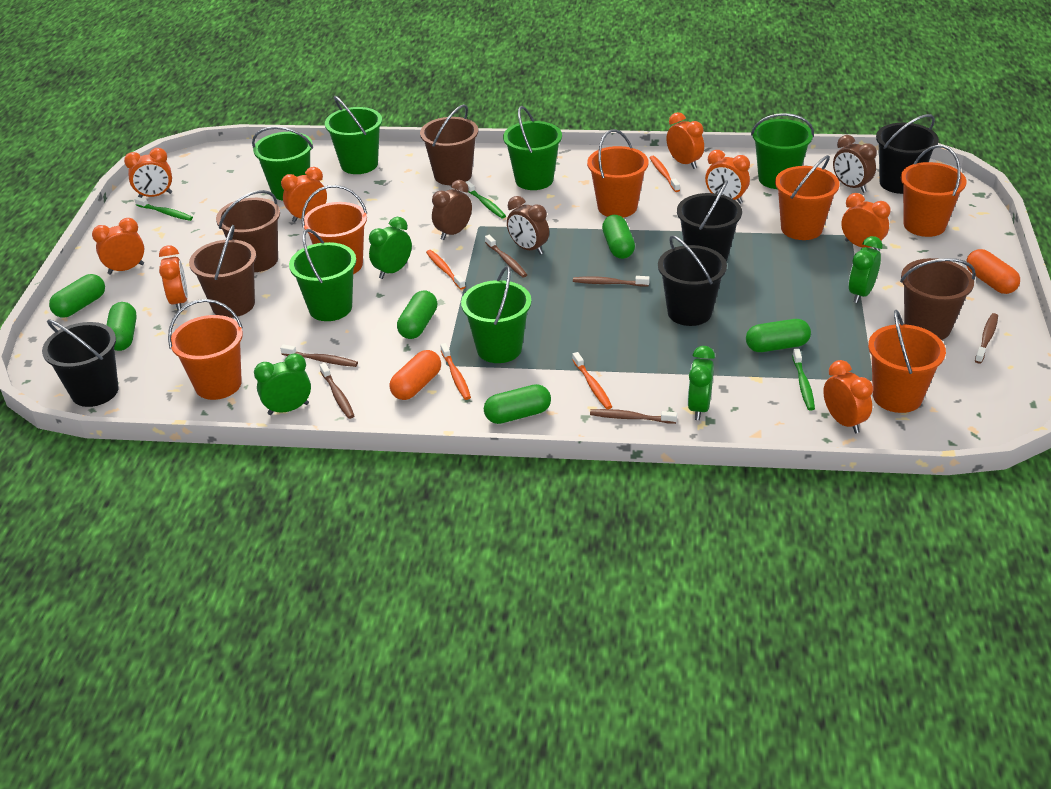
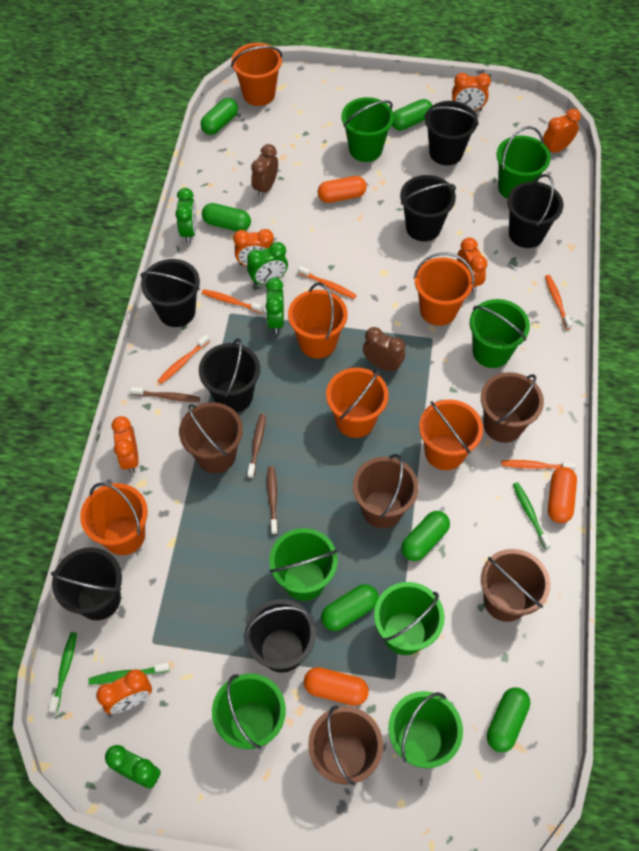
black bucket: 4 -> 7
brown bucket: 4 -> 5
brown clock: 3 -> 2
brown toothbrush: 6 -> 3
green bucket: 6 -> 7
orange capsule: 2 -> 3
orange clock: 8 -> 6
orange toothbrush: 4 -> 5

